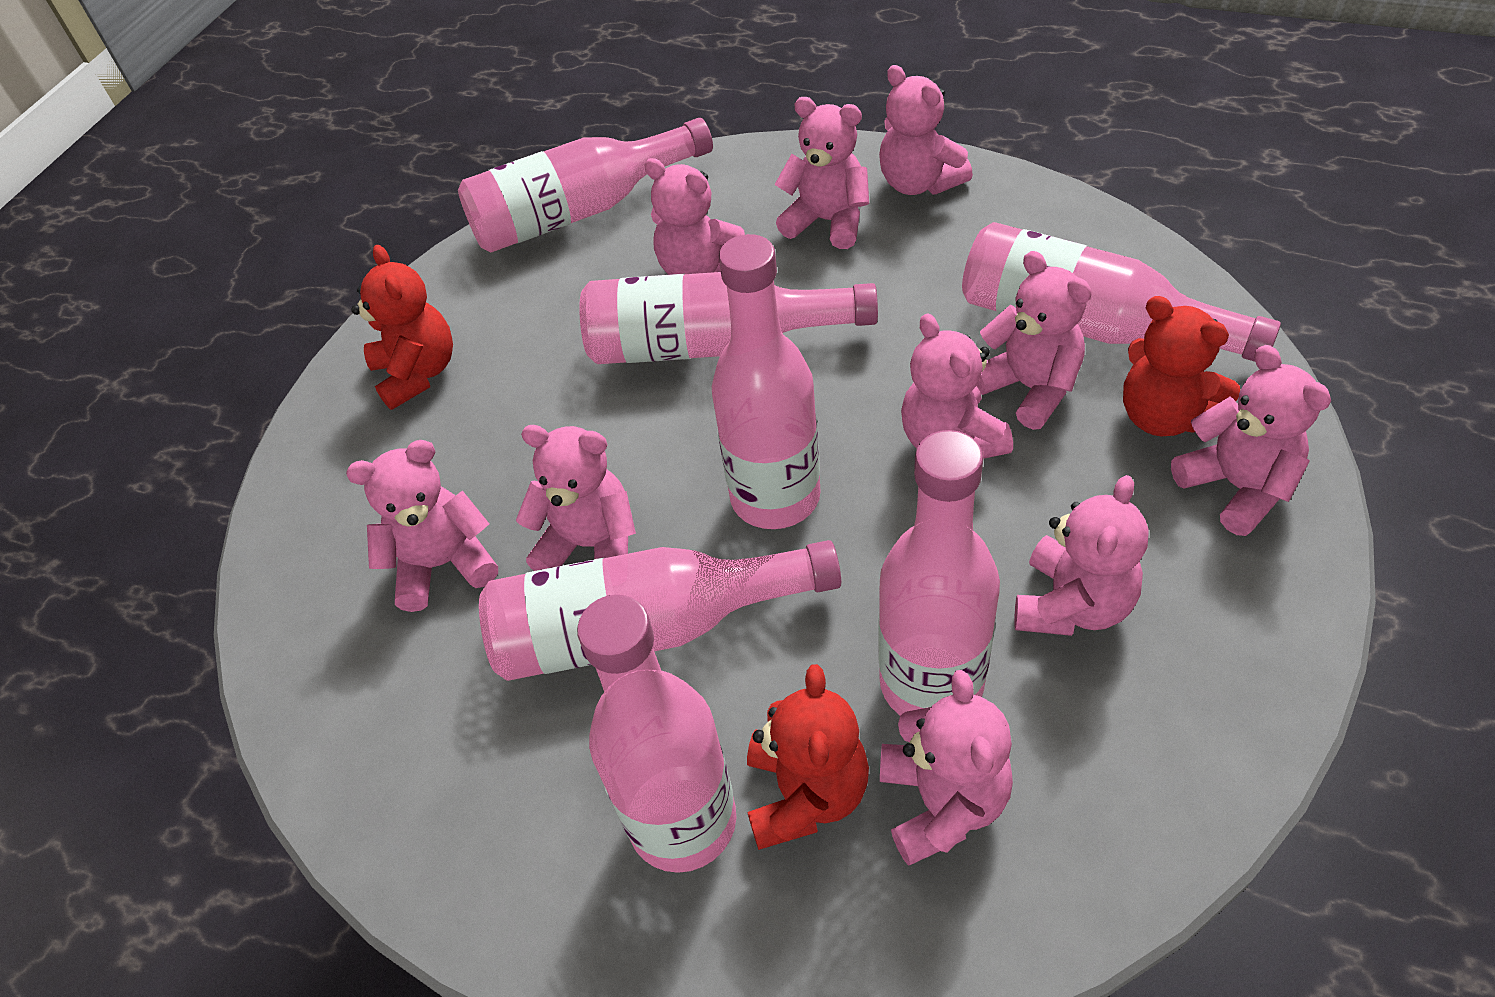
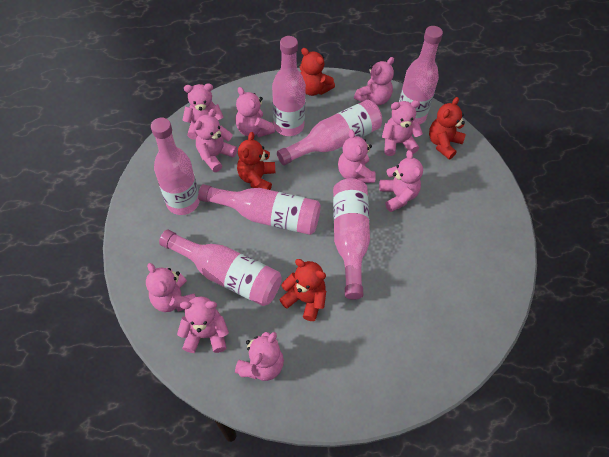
red teddy bear: 3 -> 4

